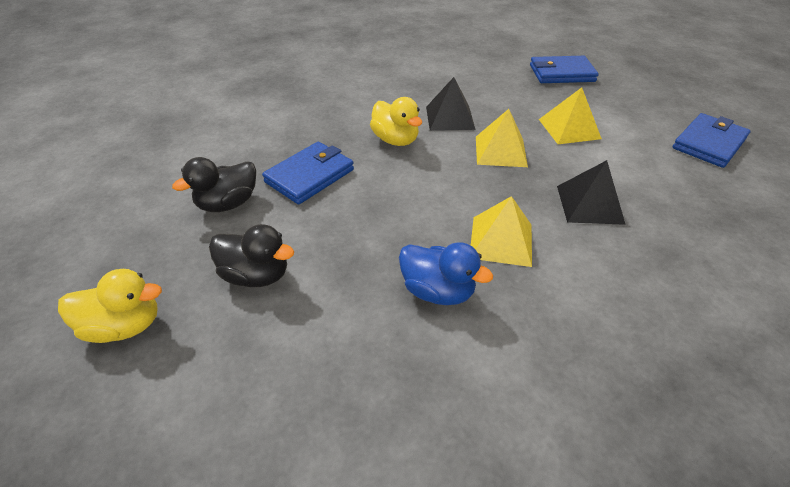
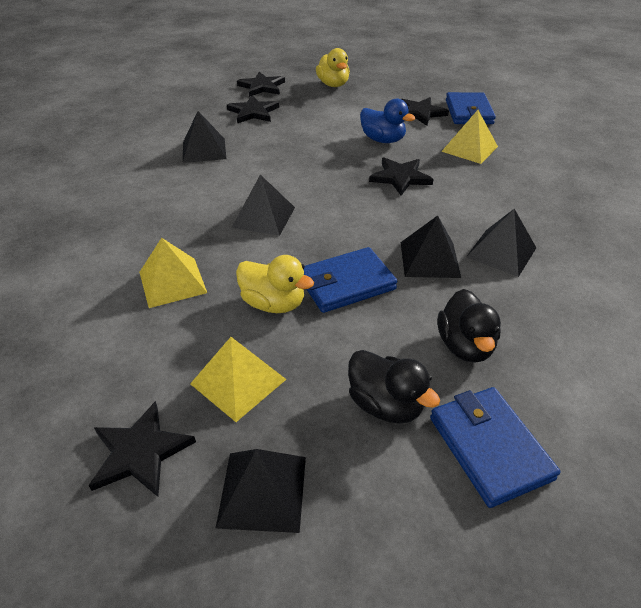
black pyramid: 2 -> 5
black star: 0 -> 5

